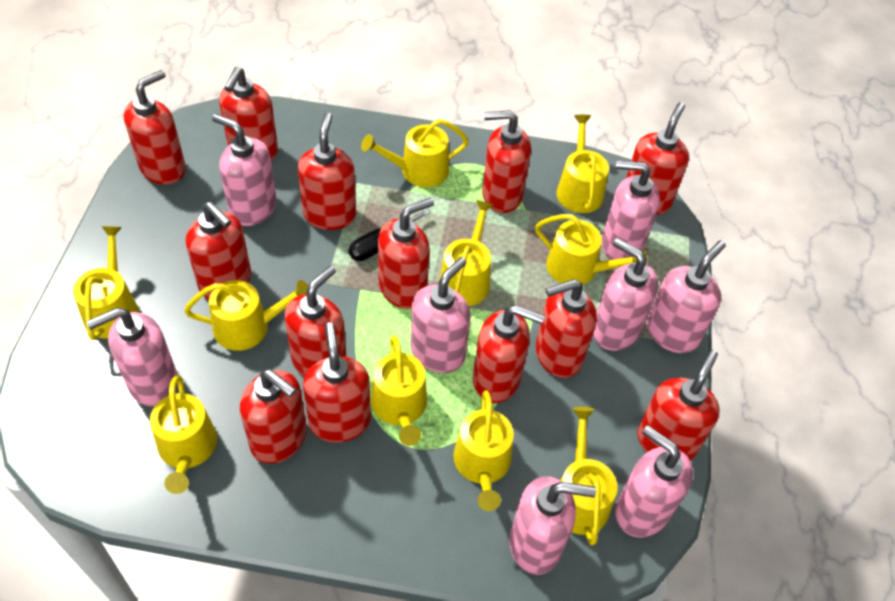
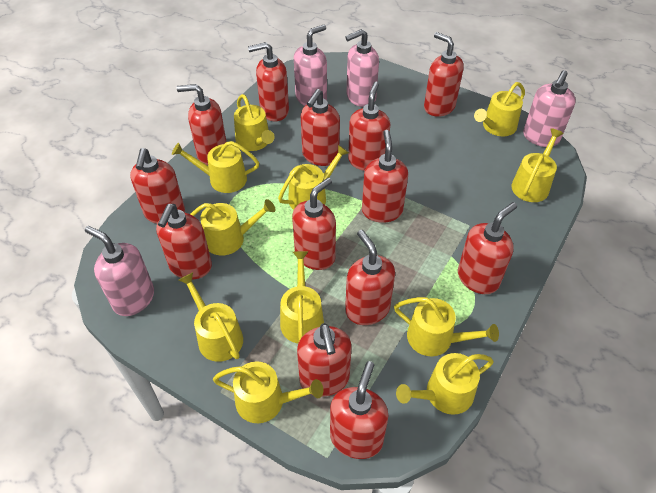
black screwdriver: 1 -> 0
pink soap dispenser: 8 -> 4
yellow watering can: 10 -> 11

